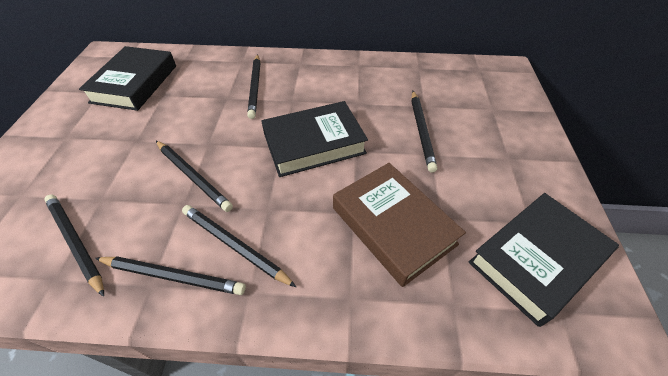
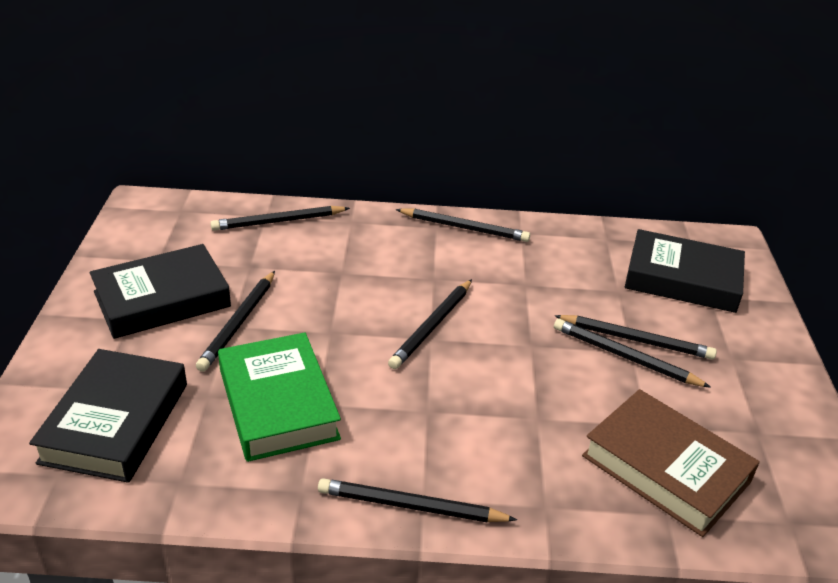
black pencil: 6 -> 7
green book: 0 -> 1

